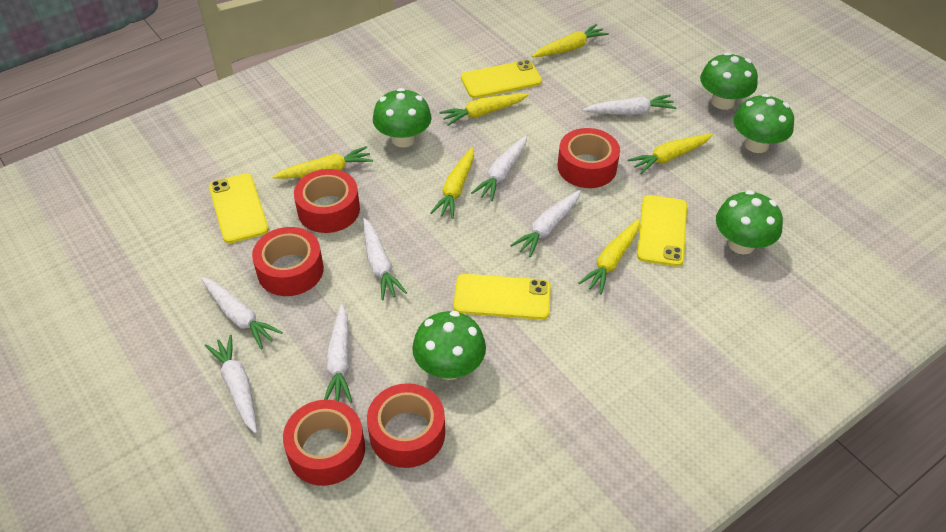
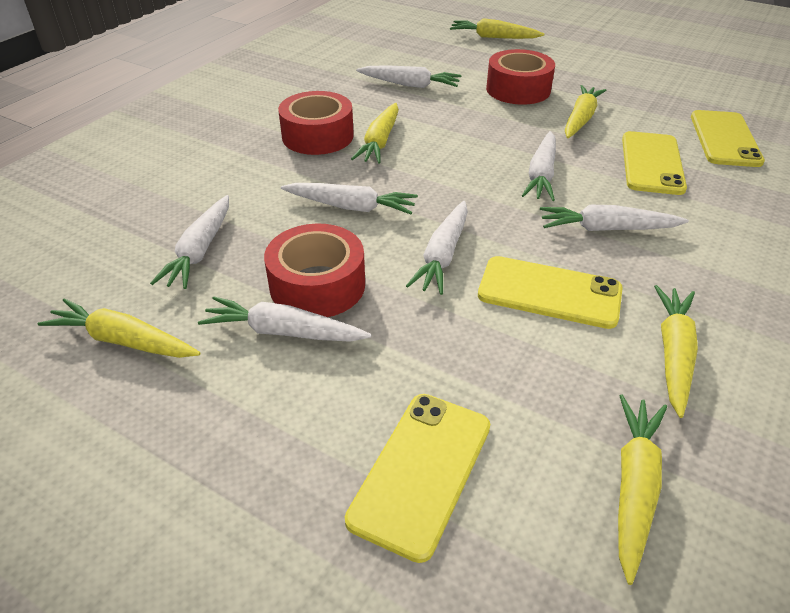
green mushroom: 5 -> 0
red tape: 5 -> 3

